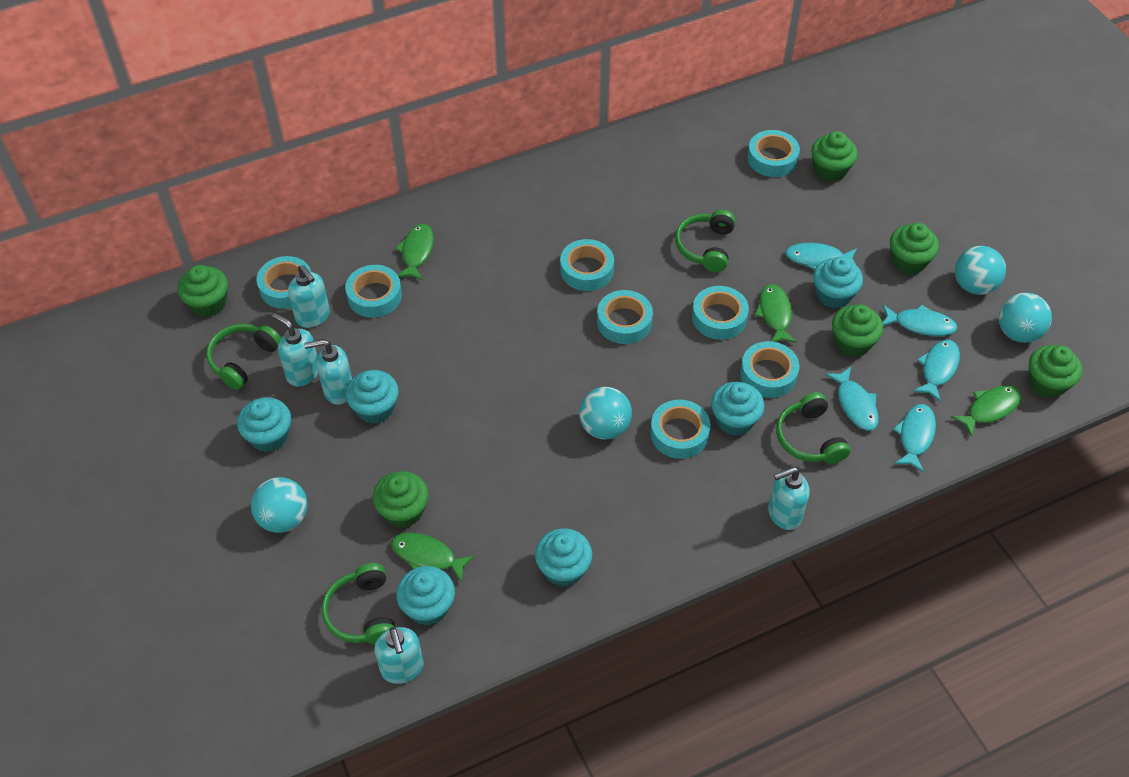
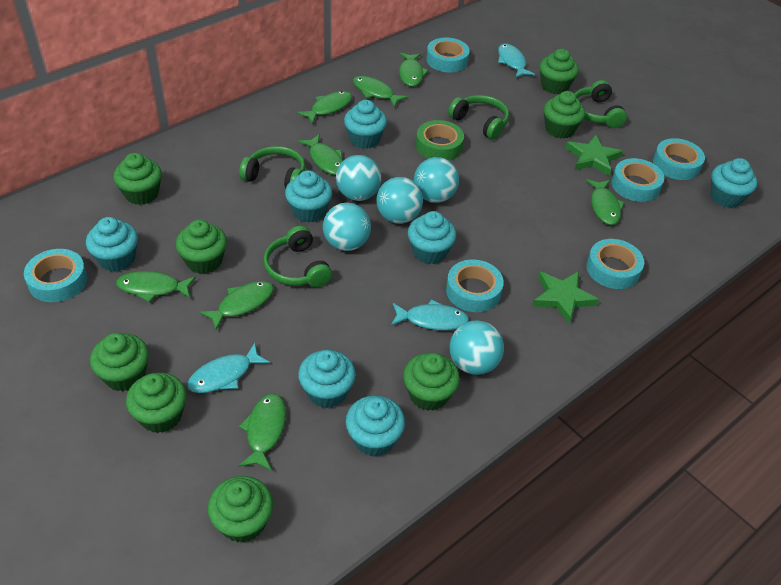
green cupcake: 6 -> 8
green fish: 4 -> 8
green star: 0 -> 2
green tape: 0 -> 1
turquoise ball: 4 -> 5
turquoise cupcake: 6 -> 7
turquoise fish: 5 -> 3
turquoise soap dispenser: 5 -> 0
turquoise tape: 8 -> 6

